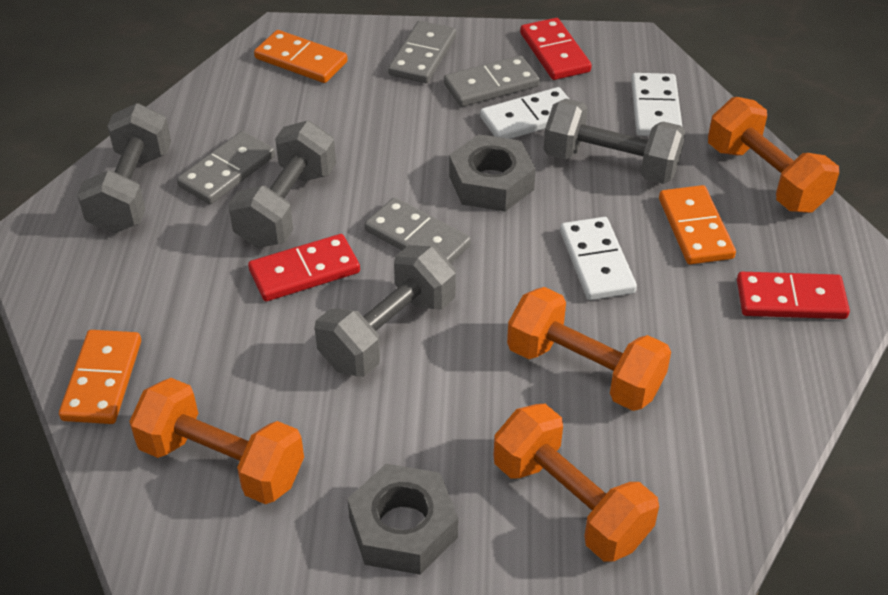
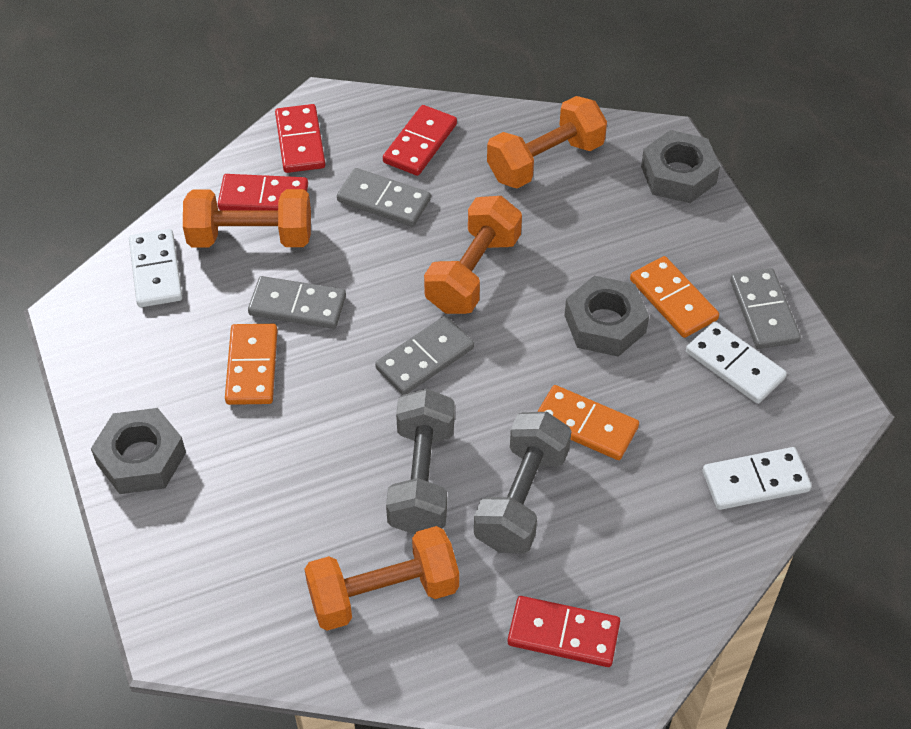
grey dumbbell: 4 -> 2
grey nut: 2 -> 3
red domino: 3 -> 4

